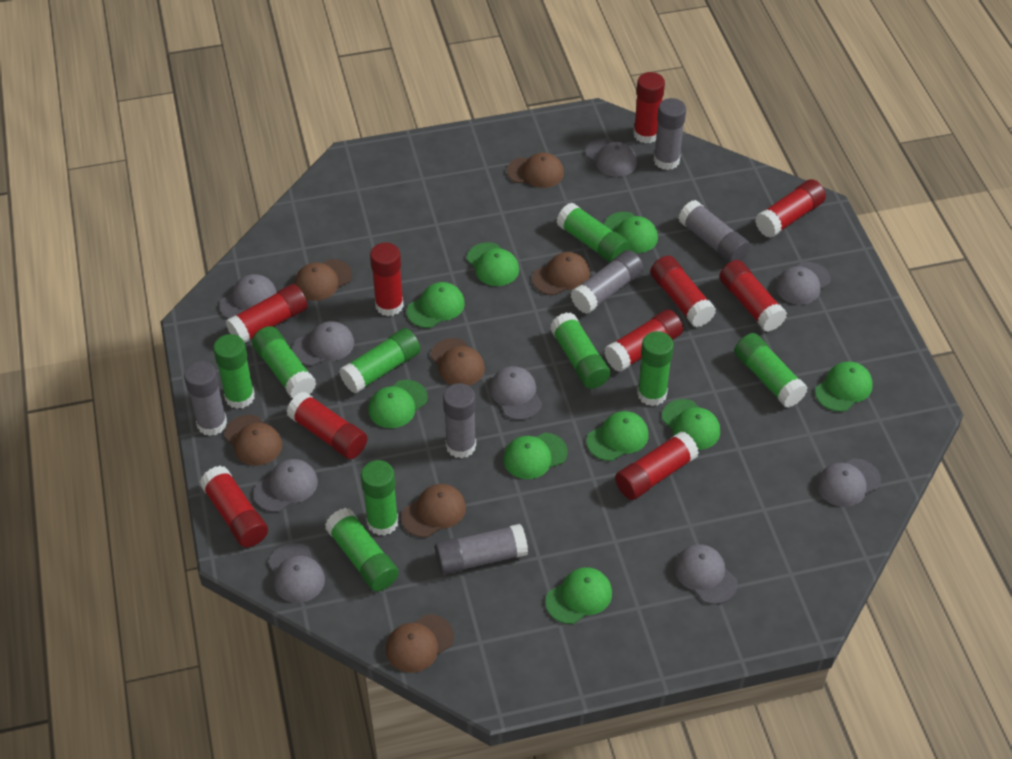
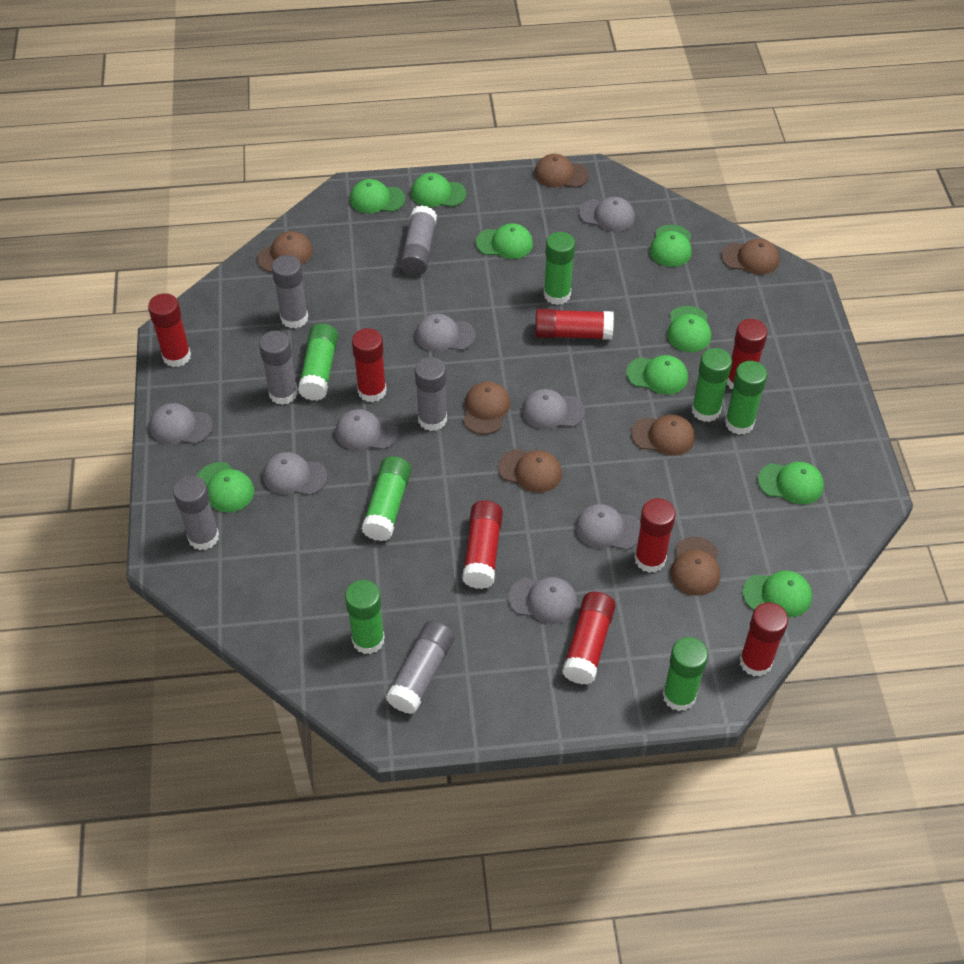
green glue stick: 9 -> 7
grey cap: 9 -> 8
red glue stick: 10 -> 8

